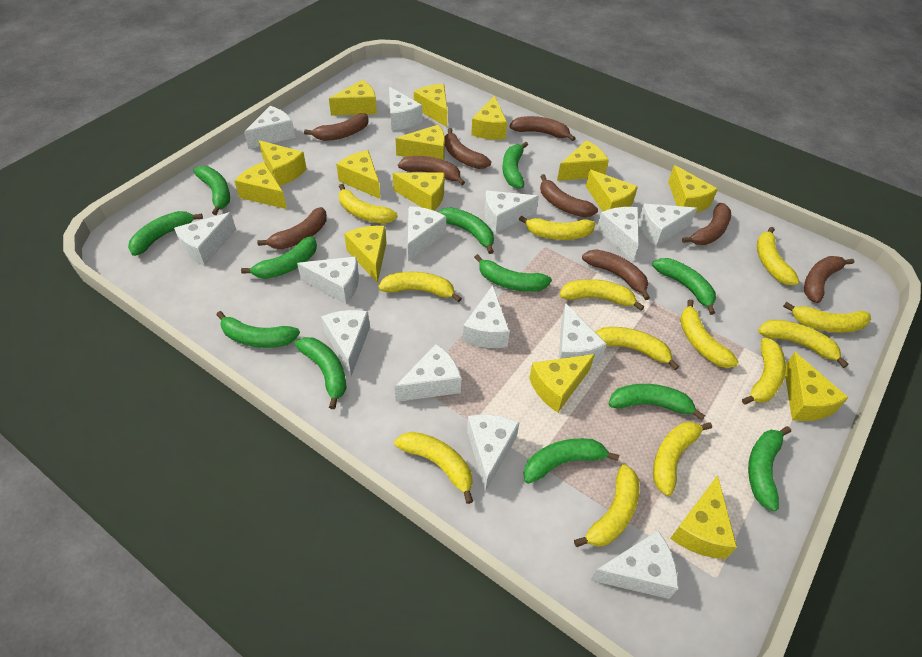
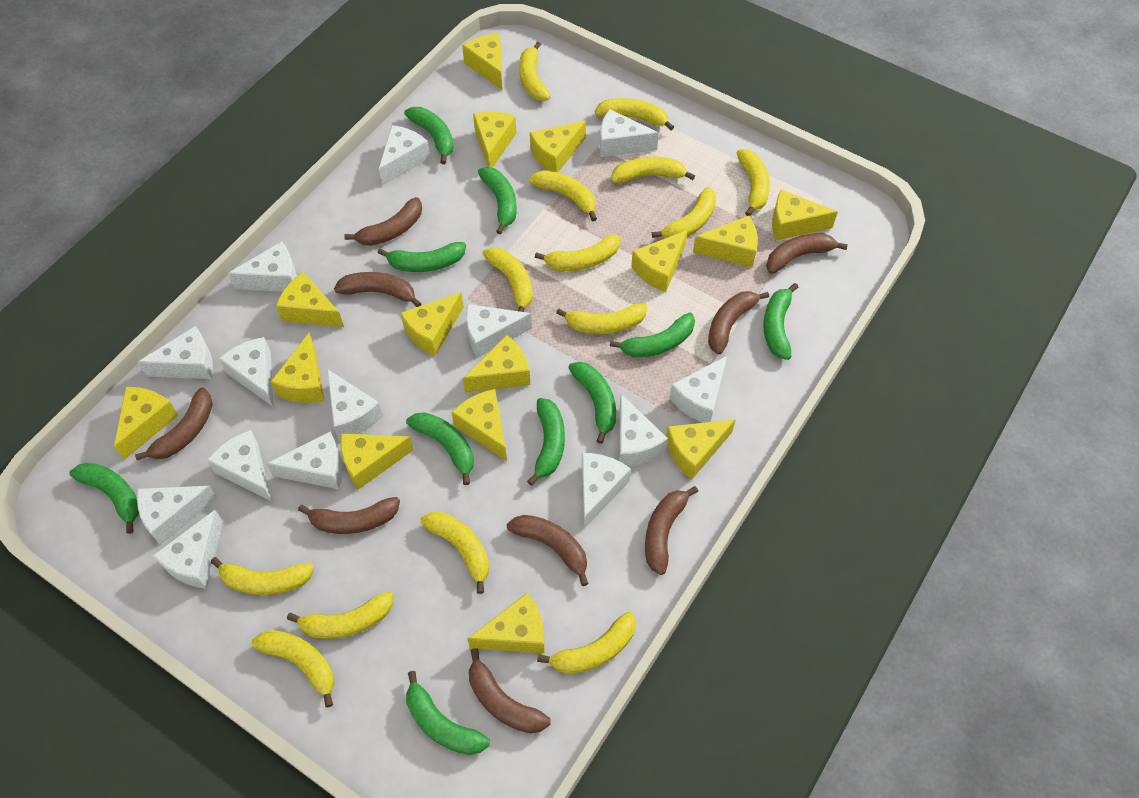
green banana: 12 -> 10
yellow banana: 13 -> 14

